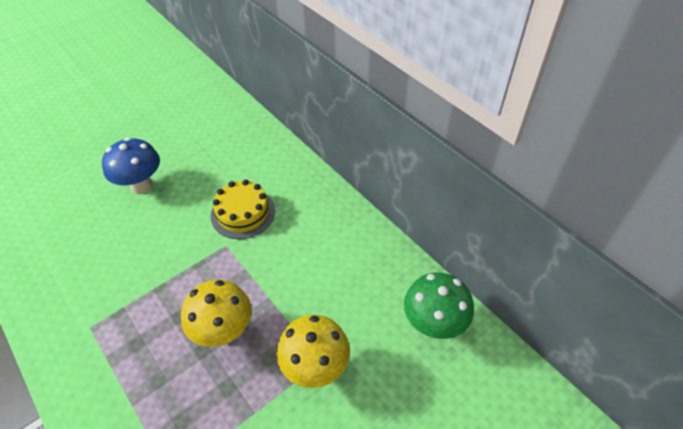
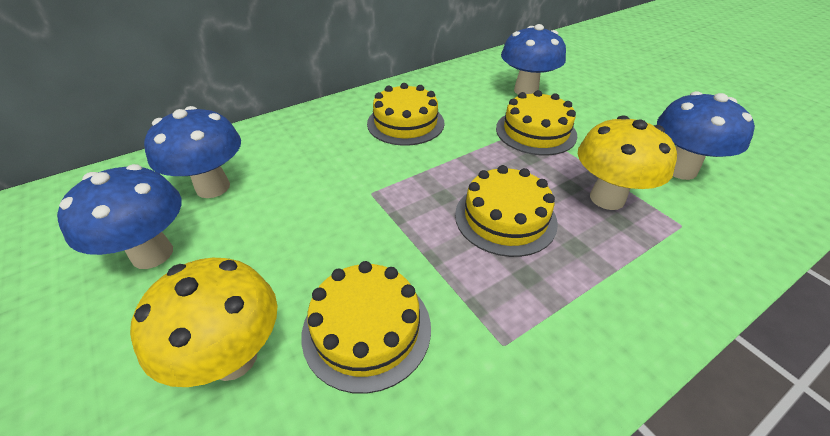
blue mushroom: 1 -> 4
green mushroom: 1 -> 0
yellow cake: 1 -> 4

